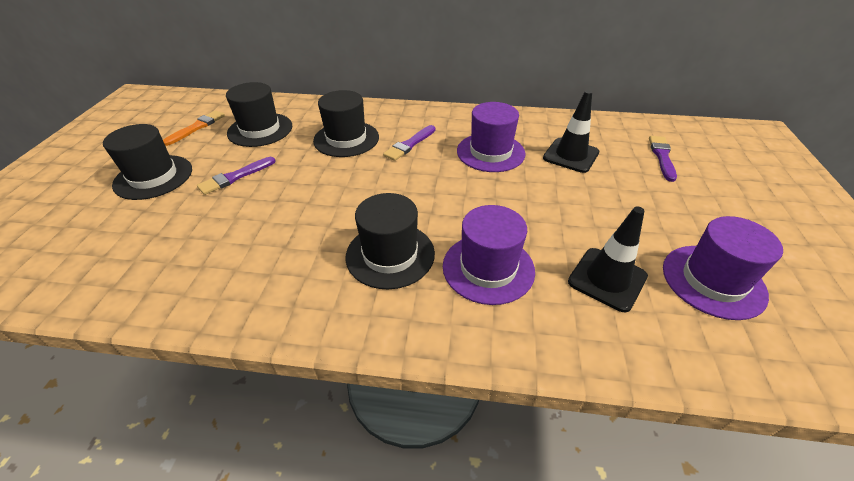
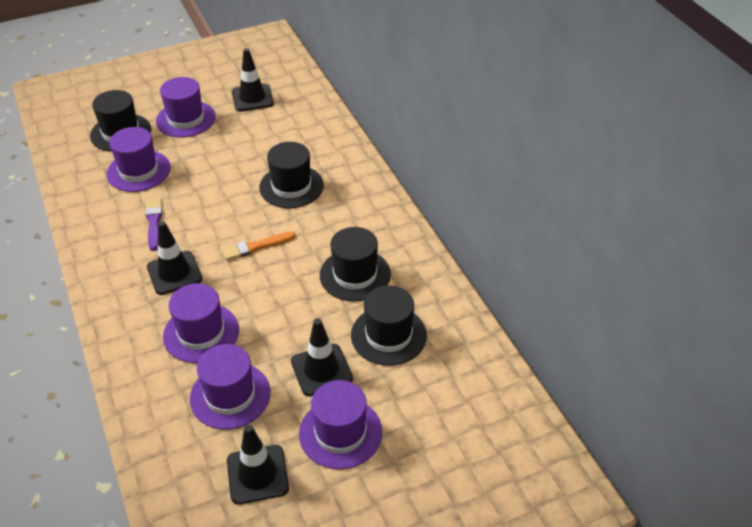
black traffic cone: 2 -> 4
purple brush: 3 -> 1
purple hat: 3 -> 5

